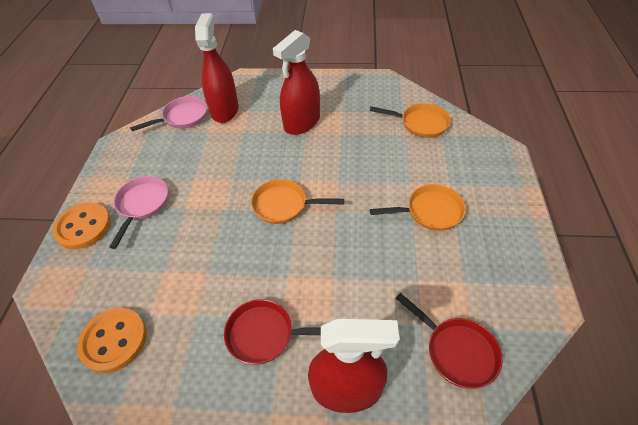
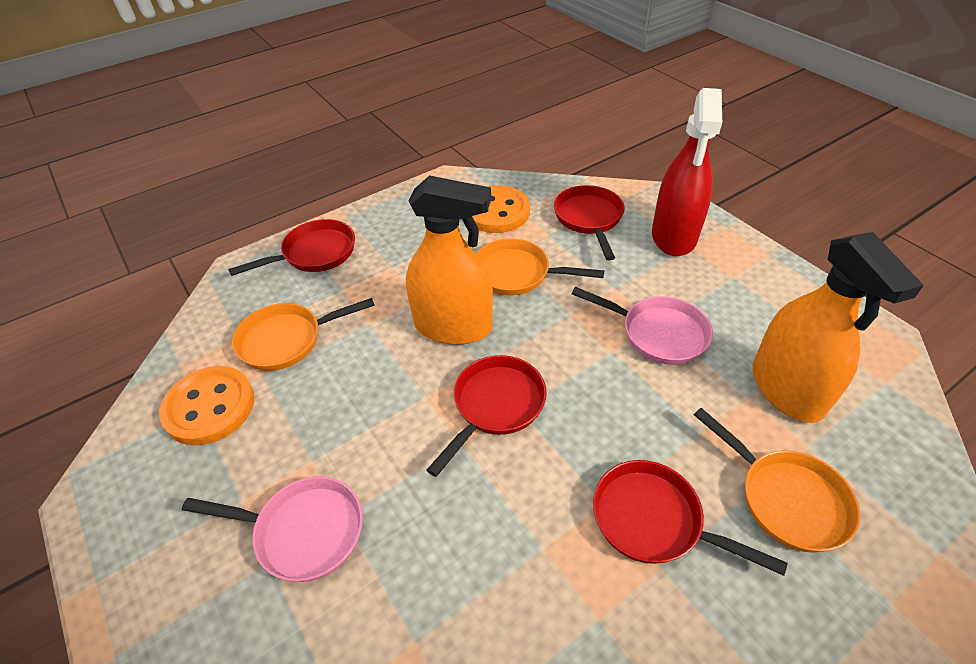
orange spray bottle: 0 -> 2
red pan: 2 -> 4
red spray bottle: 3 -> 1

